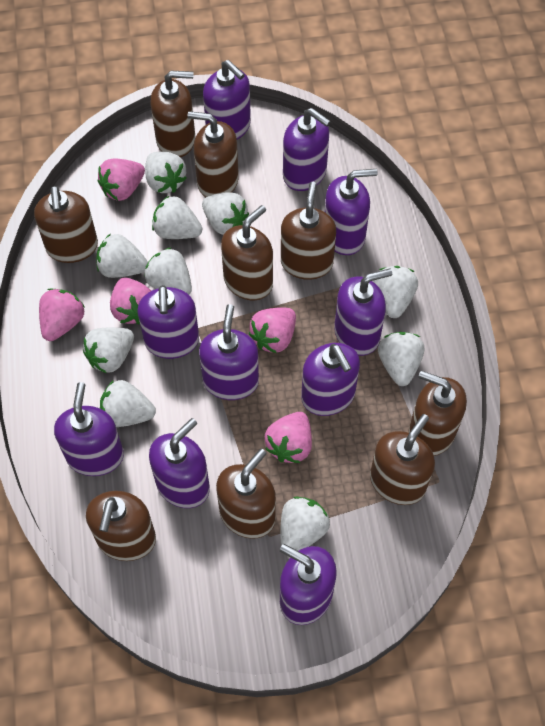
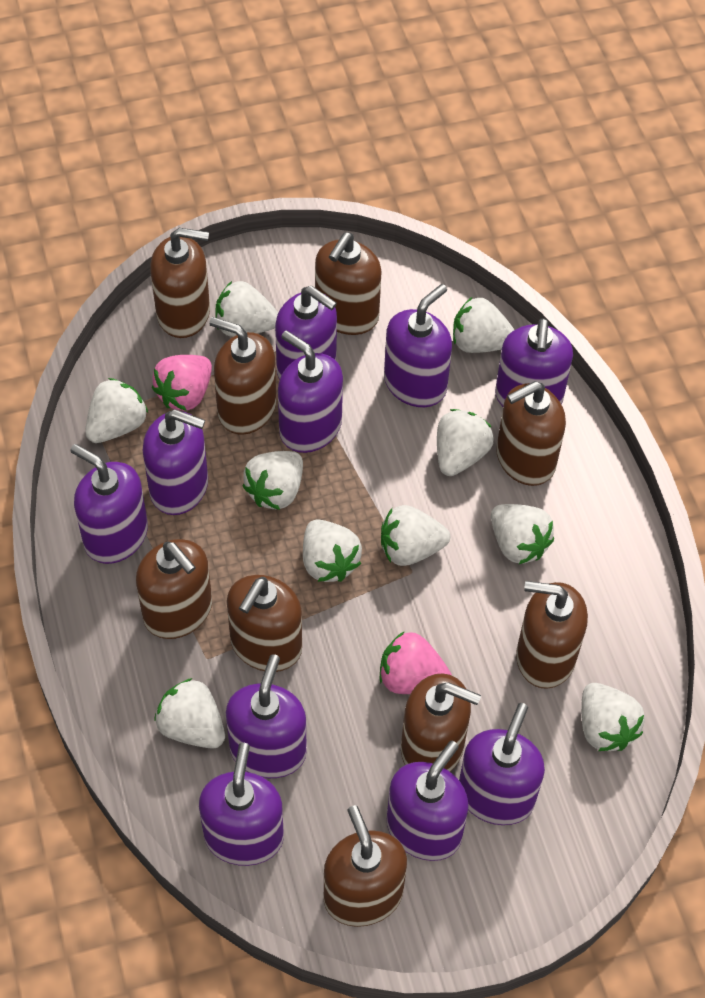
pink strawberry: 5 -> 2

